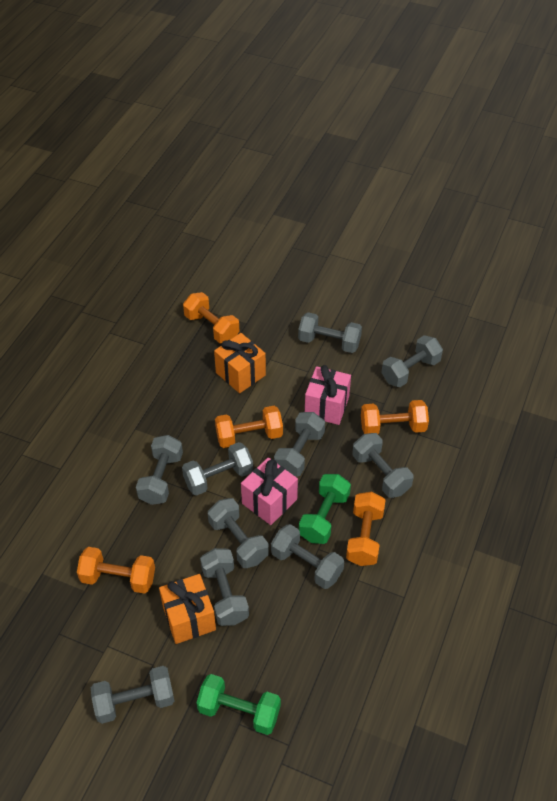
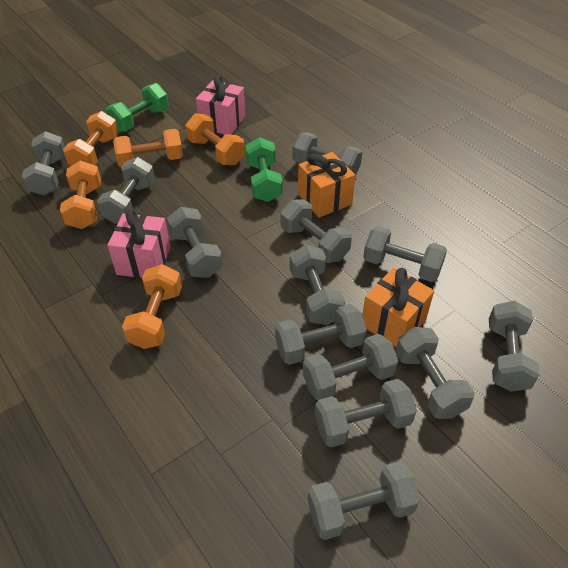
grey dumbbell: 10 -> 13

